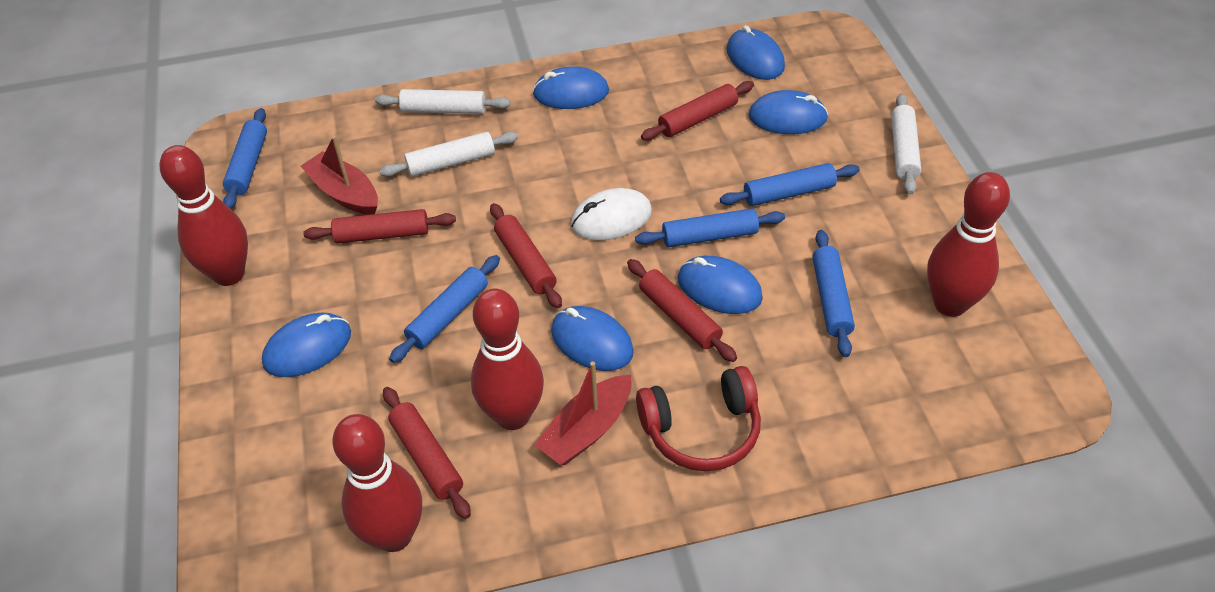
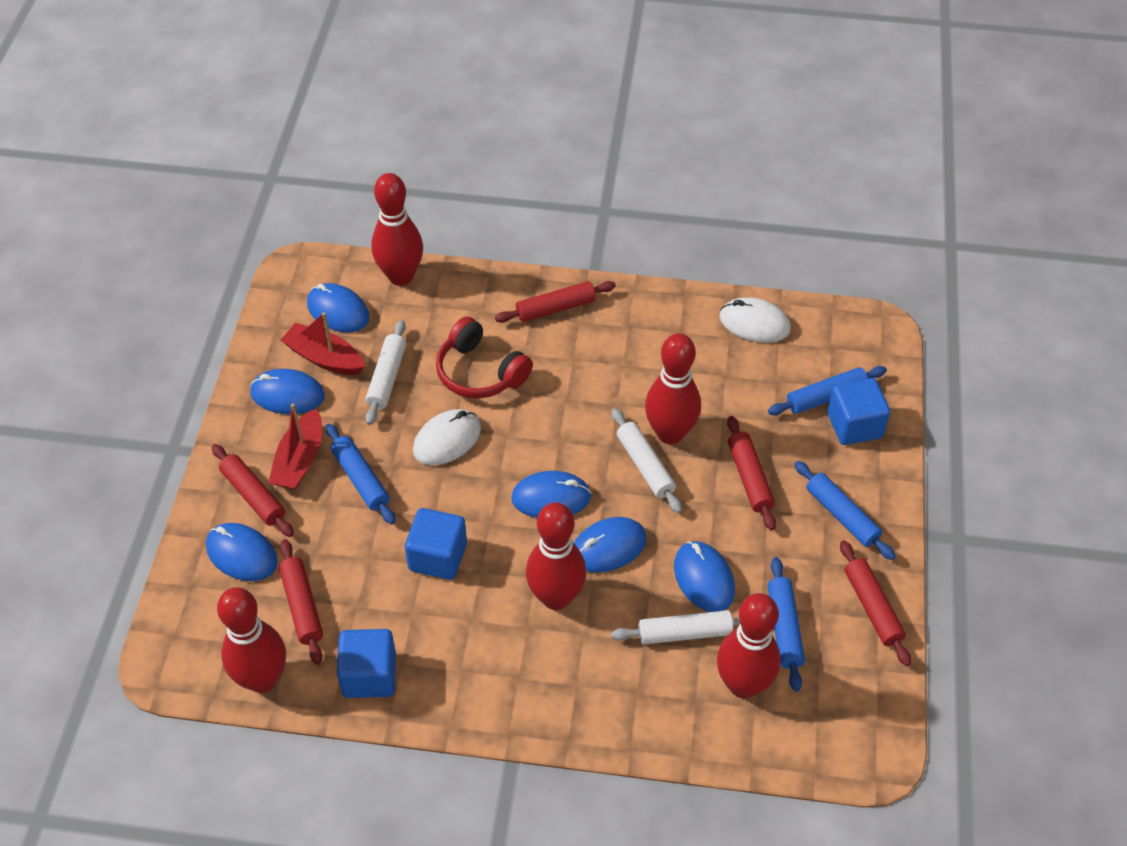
blue cube: 0 -> 3
blue rolling pin: 5 -> 4
red bowling pin: 4 -> 5
white mouse: 1 -> 2

